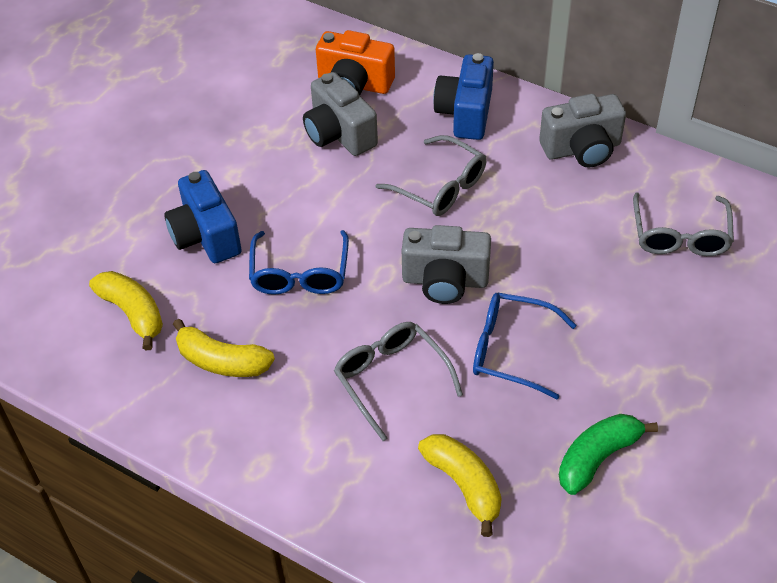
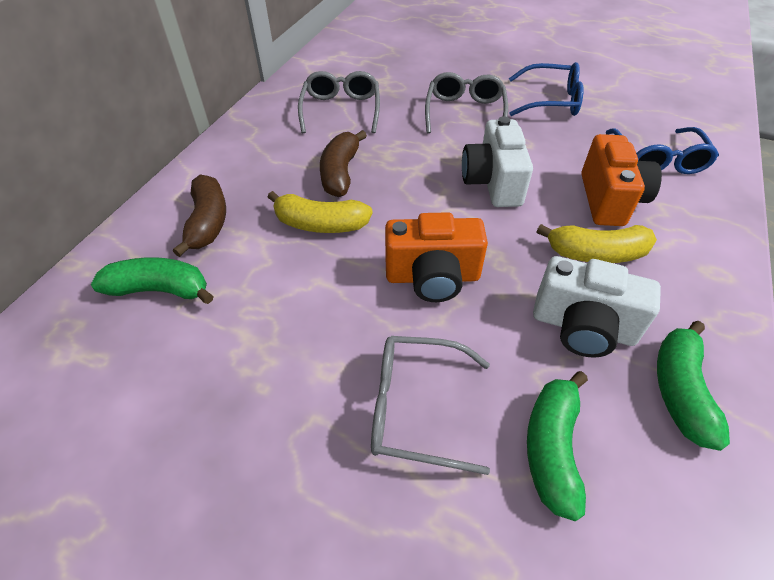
blue camera: 2 -> 0
brown banana: 0 -> 2
green banana: 1 -> 3
grey camera: 3 -> 0
orange camera: 1 -> 2
white camera: 0 -> 2
yellow banana: 3 -> 2

